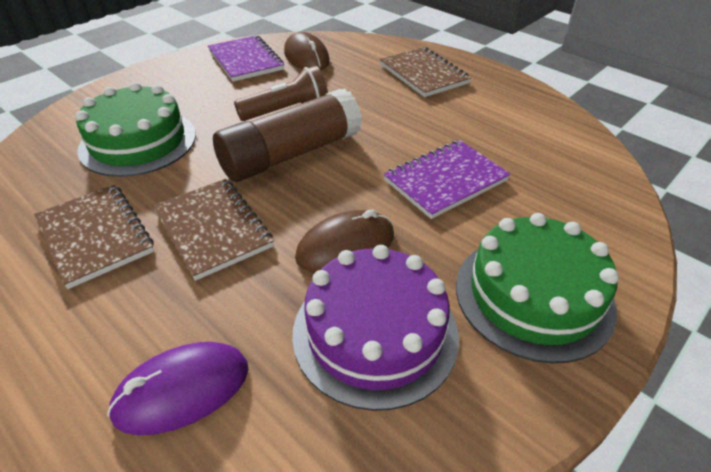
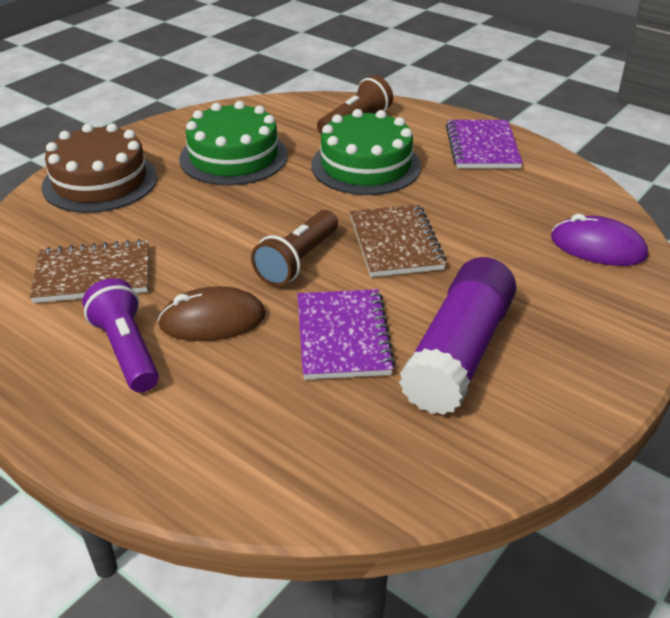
brown cake: 0 -> 1
brown flashlight: 1 -> 2
brown glue stick: 1 -> 0
brown mouse: 2 -> 1
brown notebook: 3 -> 2
purple cake: 1 -> 0
purple flashlight: 0 -> 1
purple glue stick: 0 -> 1

